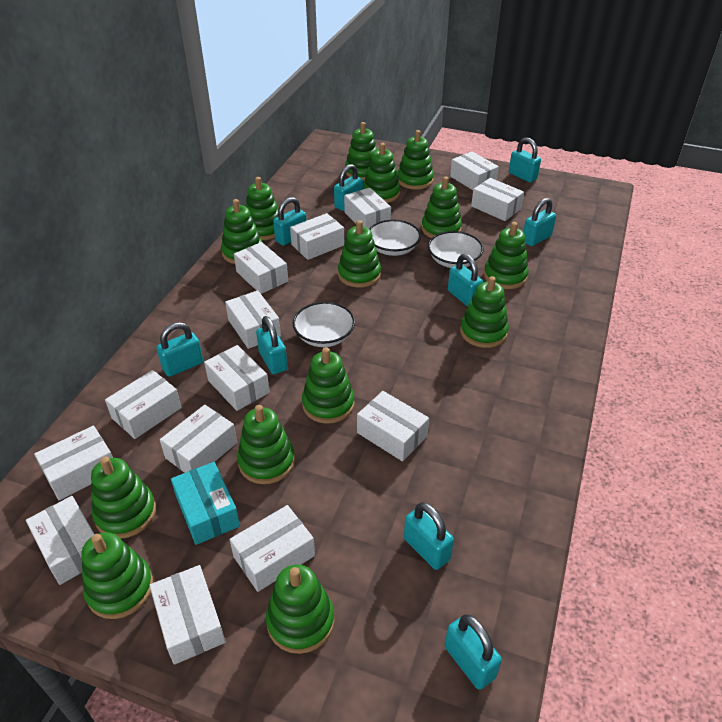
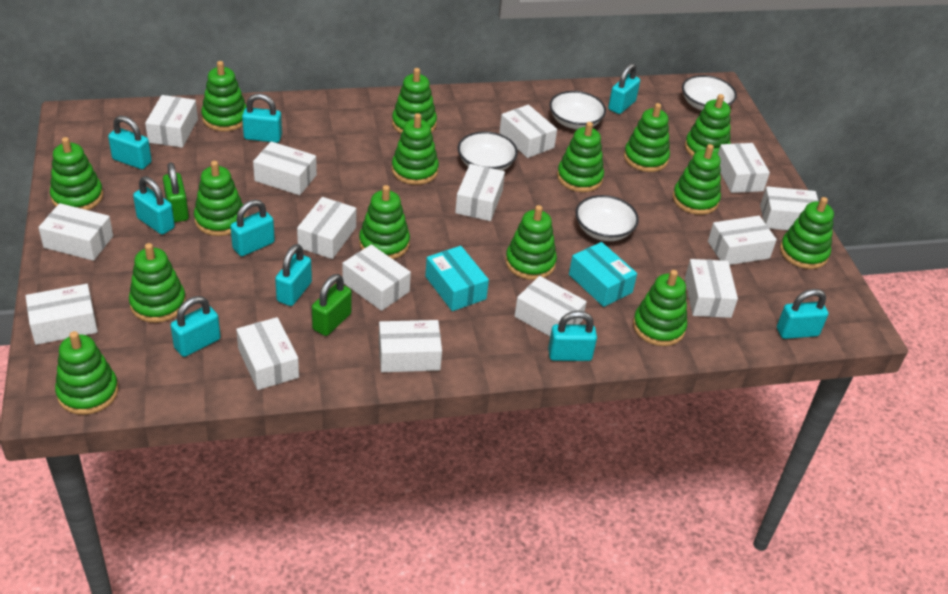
green padlock: 0 -> 2
green stacking toy: 14 -> 15
turquoise box: 1 -> 2
white bowl: 3 -> 4
white box: 14 -> 15

